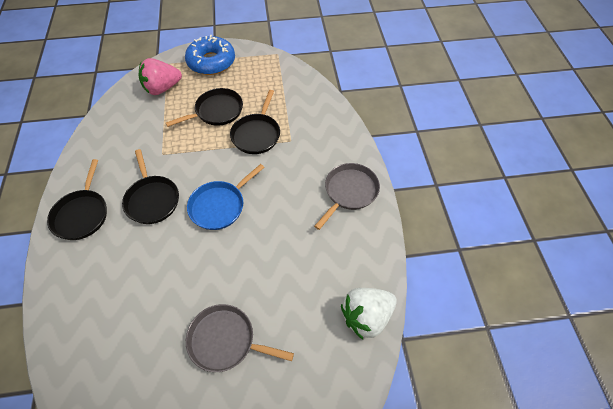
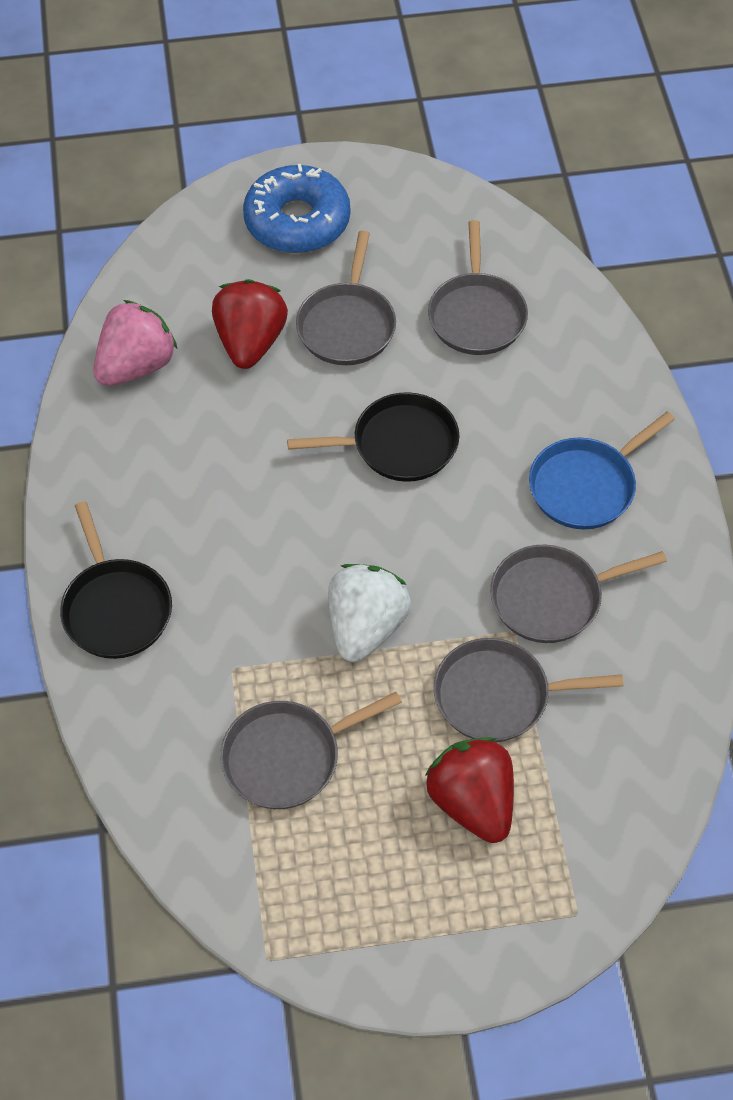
black pan: 4 -> 2
grey pan: 2 -> 5
red strawberry: 0 -> 2

